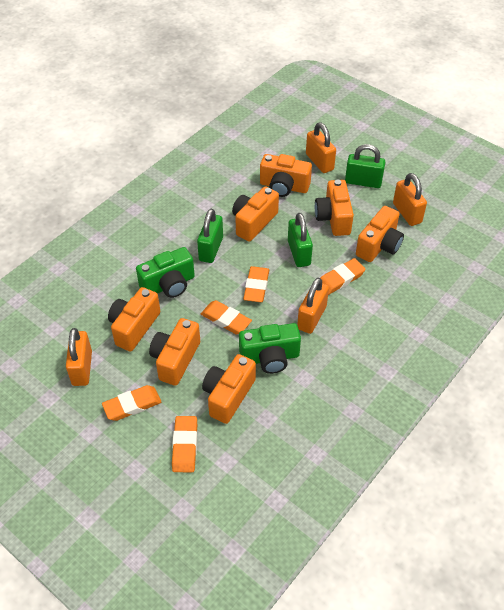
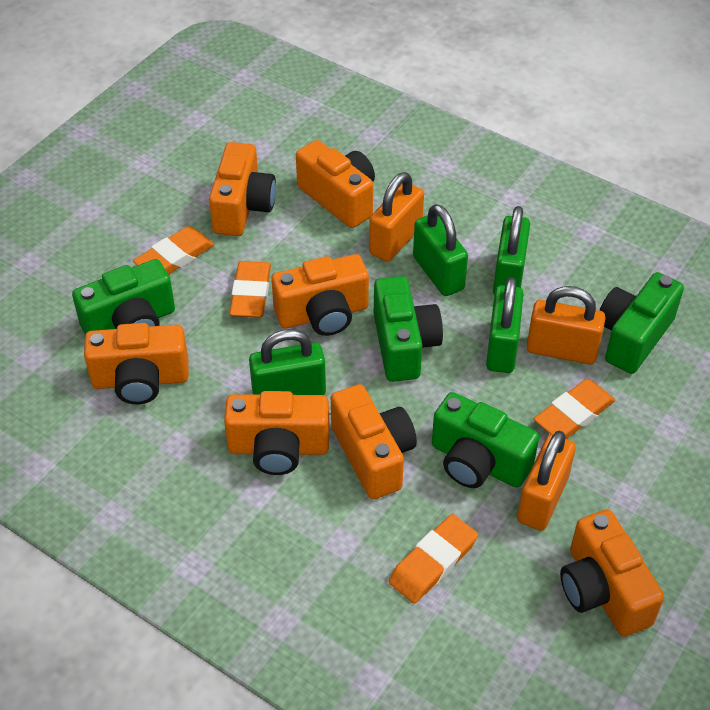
green camera: 2 -> 4
green padlock: 3 -> 4
orange eraser: 5 -> 4
orange padlock: 4 -> 3

